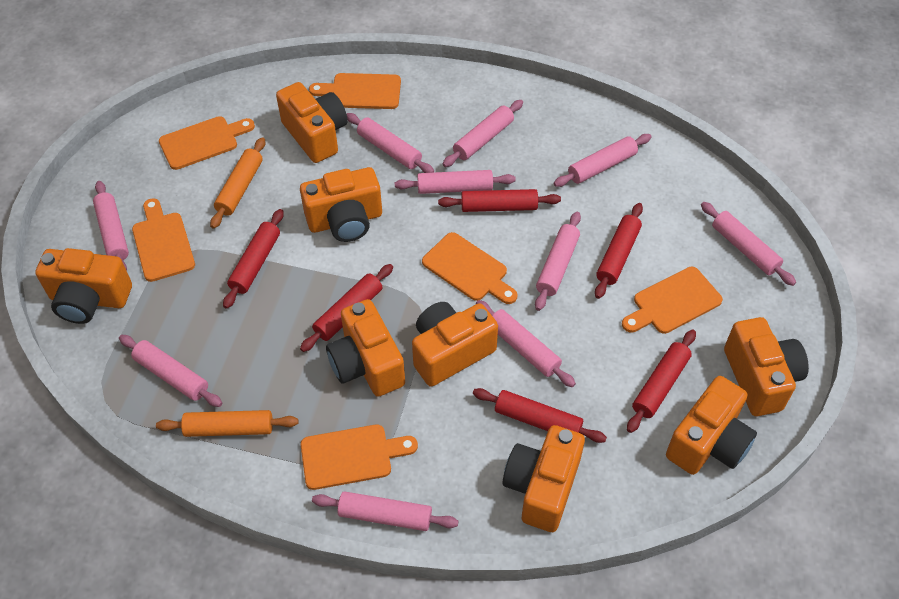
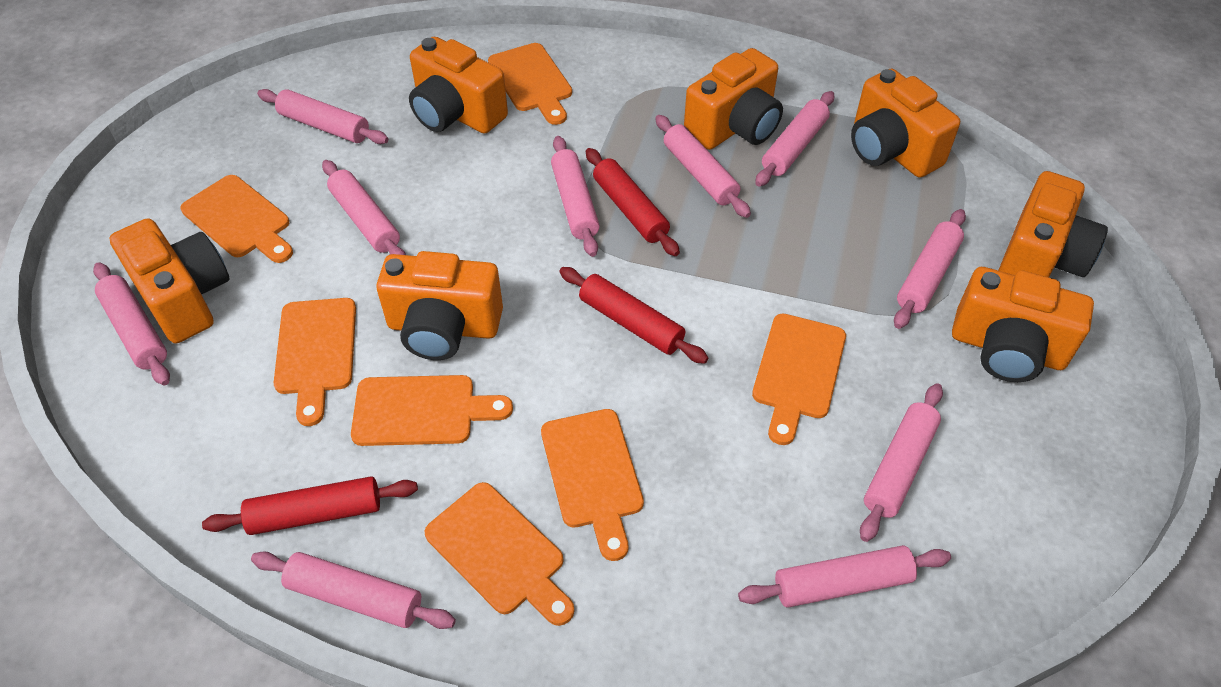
orange camera: 8 -> 7
orange cutting board: 6 -> 7
orange rolling pin: 2 -> 0
red rolling pin: 6 -> 3

